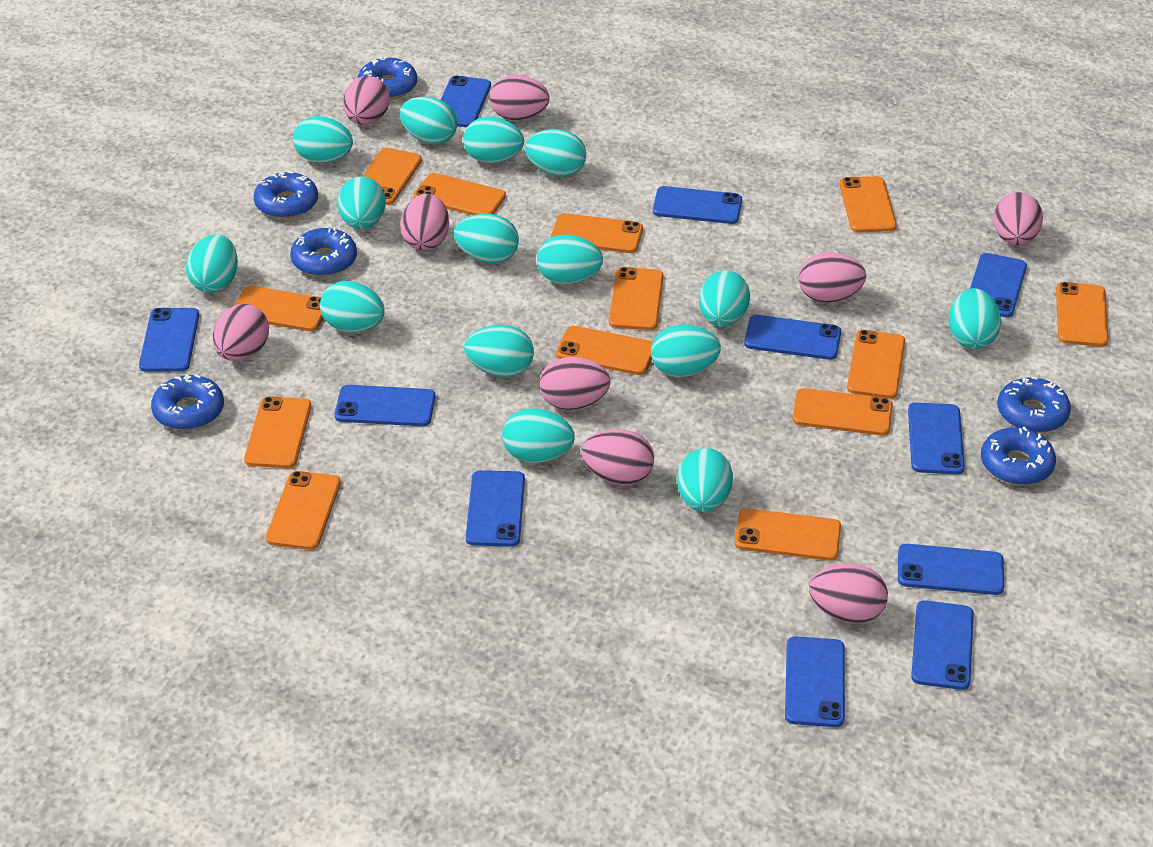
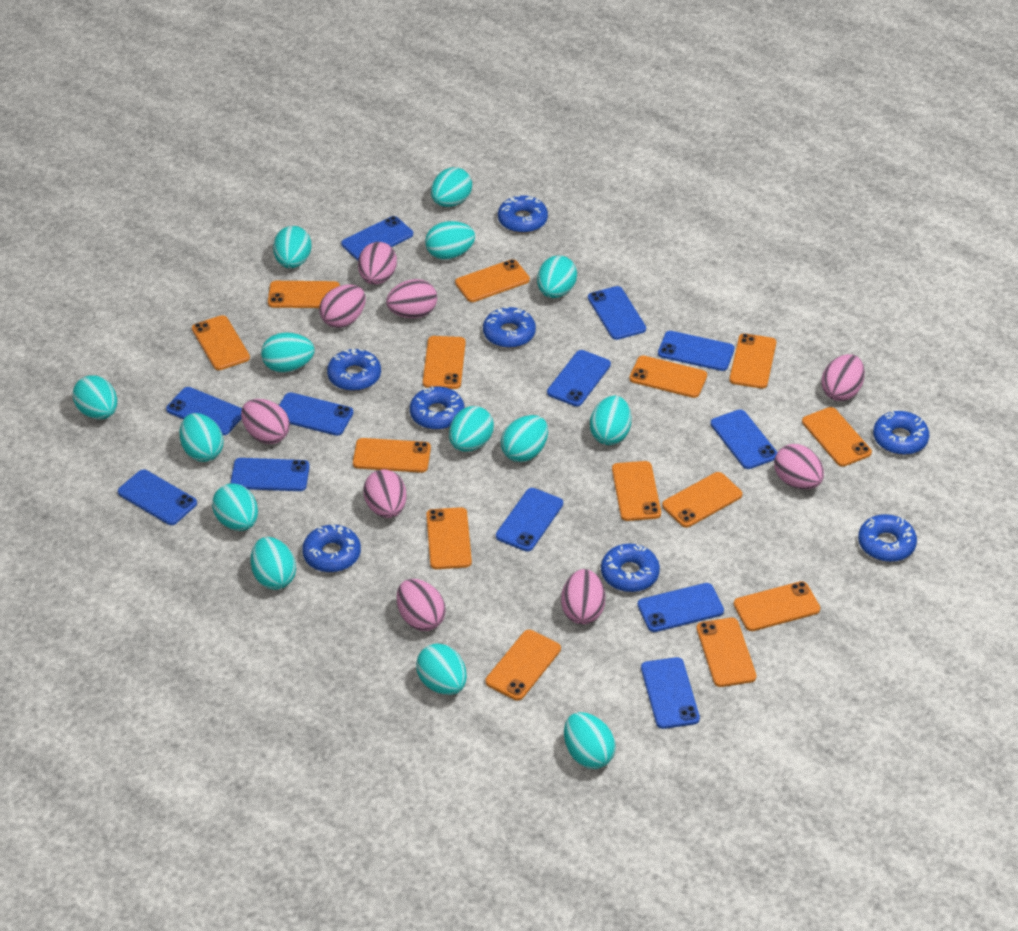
blue donut: 6 -> 8
blue phone: 11 -> 12
orange phone: 13 -> 14
turquoise egg: 15 -> 14

